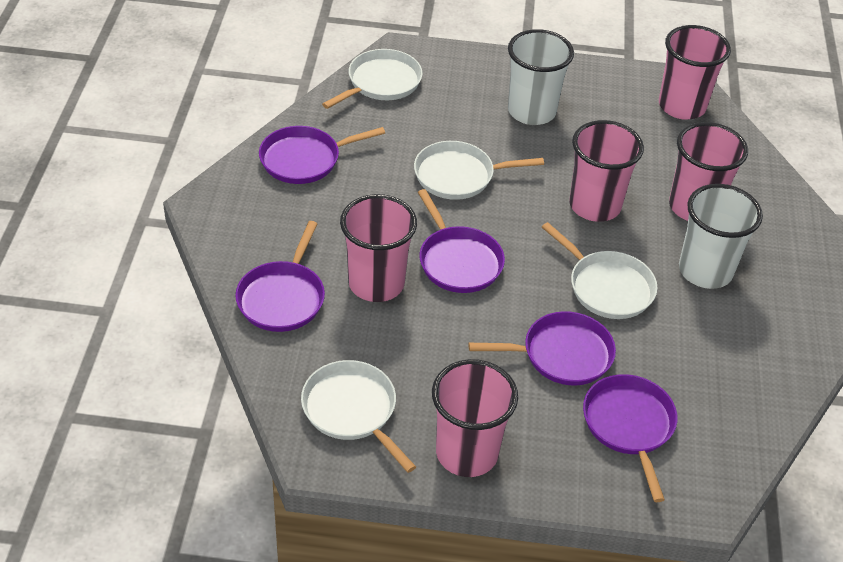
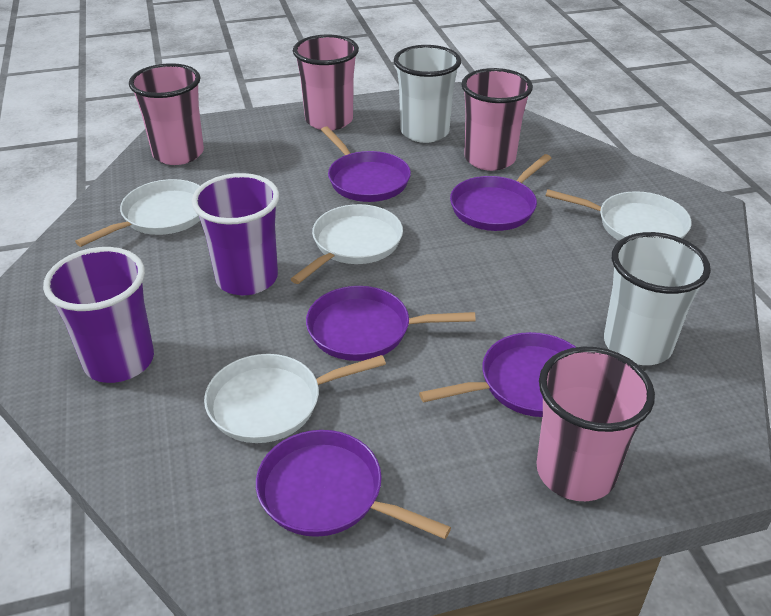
pink cup: 5 -> 4
purple cup: 0 -> 2

